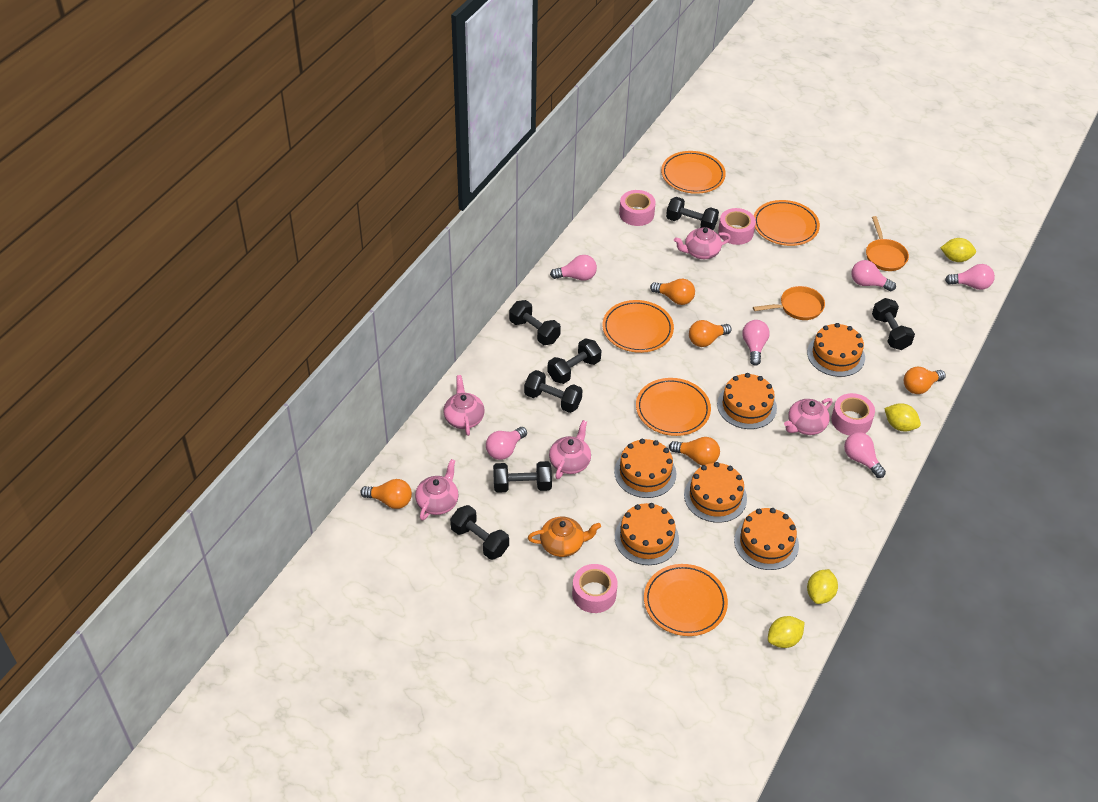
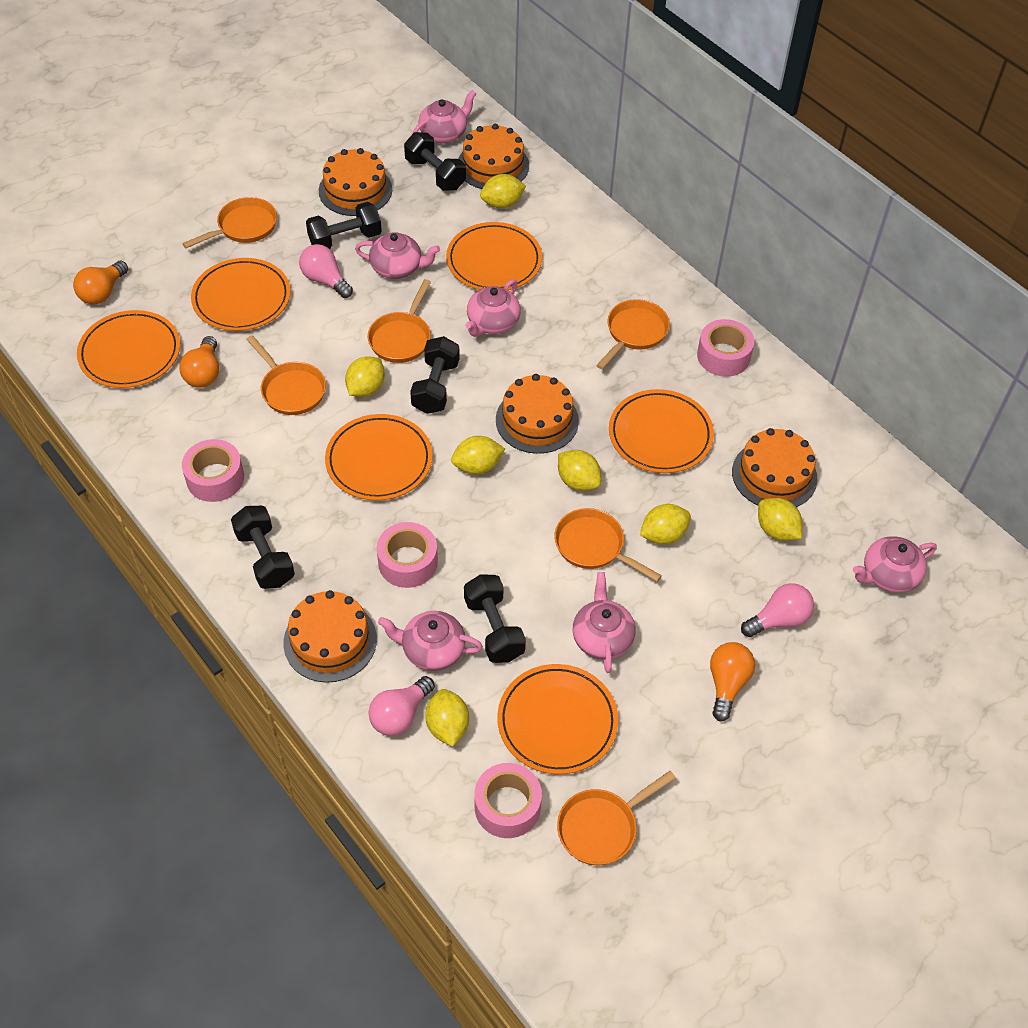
black dumbbell: 7 -> 5
orange cake: 6 -> 5
orange light bulb: 5 -> 3
orange pan: 2 -> 6
orange plate: 5 -> 6
orange teapot: 1 -> 0
pink light bulb: 6 -> 3
pink teapot: 5 -> 6
yellow lemon: 4 -> 7

